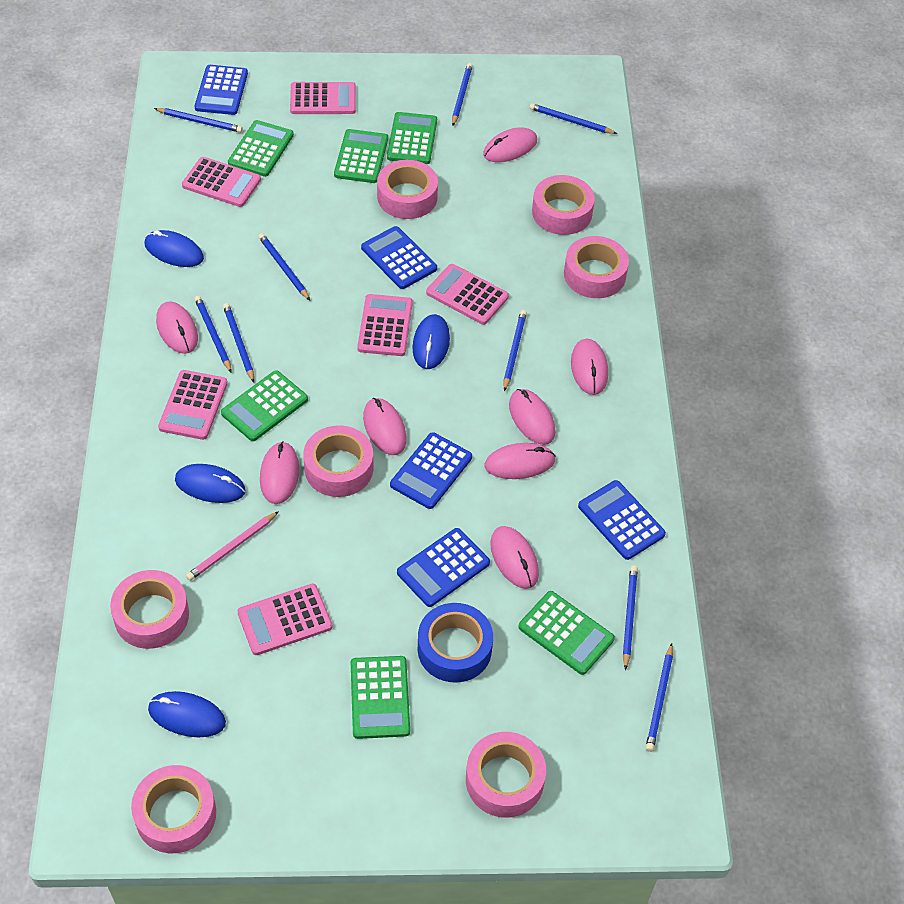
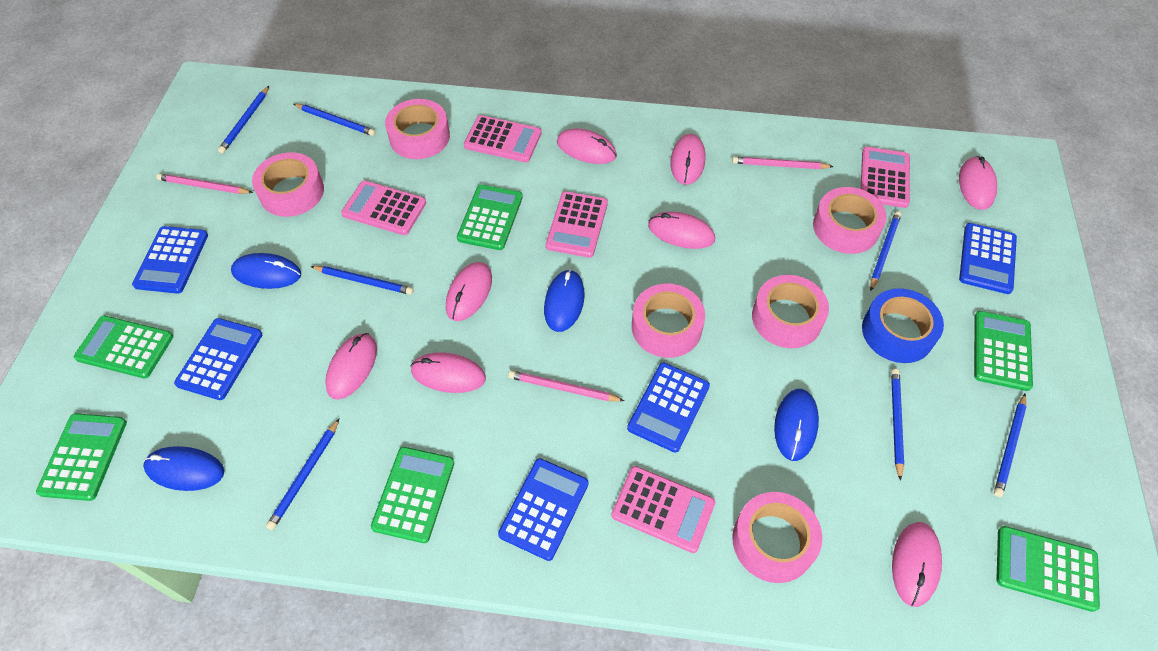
blue pencil: 9 -> 7
pink calculator: 6 -> 5
pink pencil: 1 -> 3
pink tape: 7 -> 6

